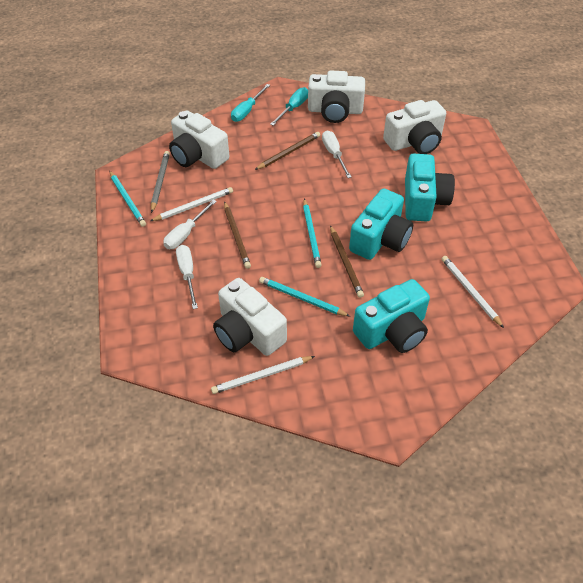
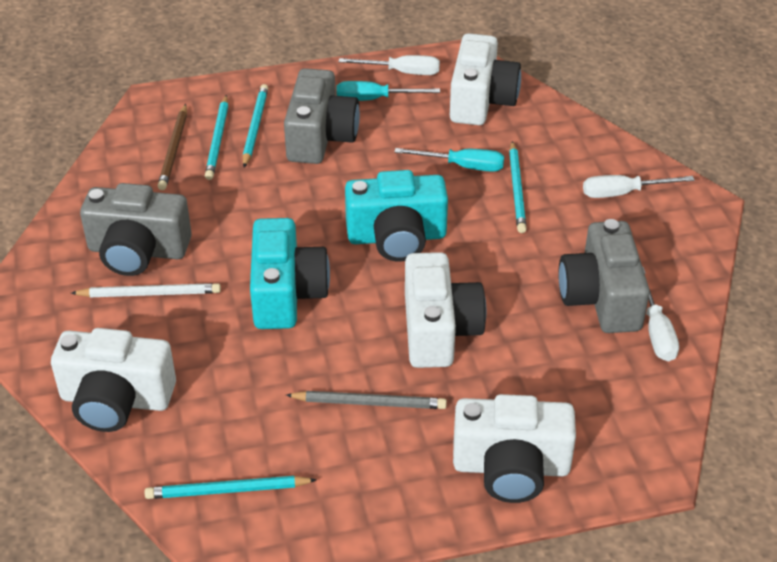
brown pencil: 3 -> 1
grey camera: 0 -> 3
turquoise camera: 3 -> 2
turquoise pencil: 3 -> 4
white pencil: 3 -> 1

